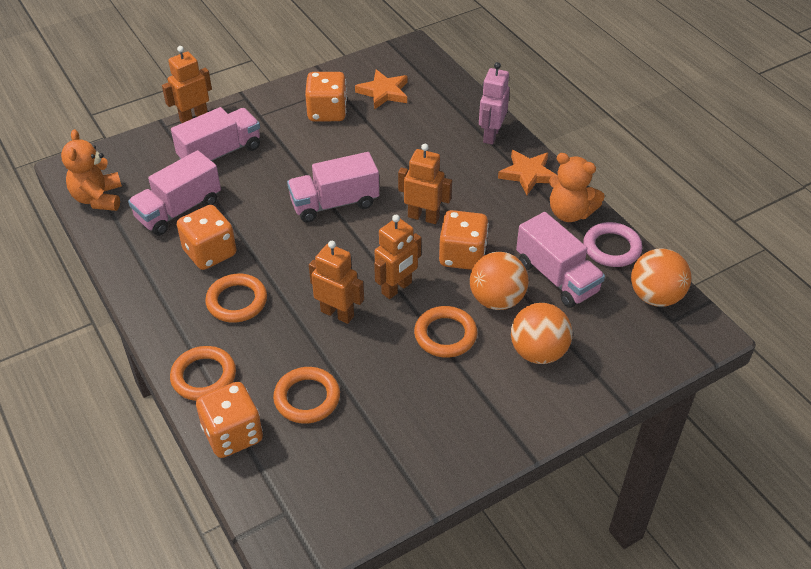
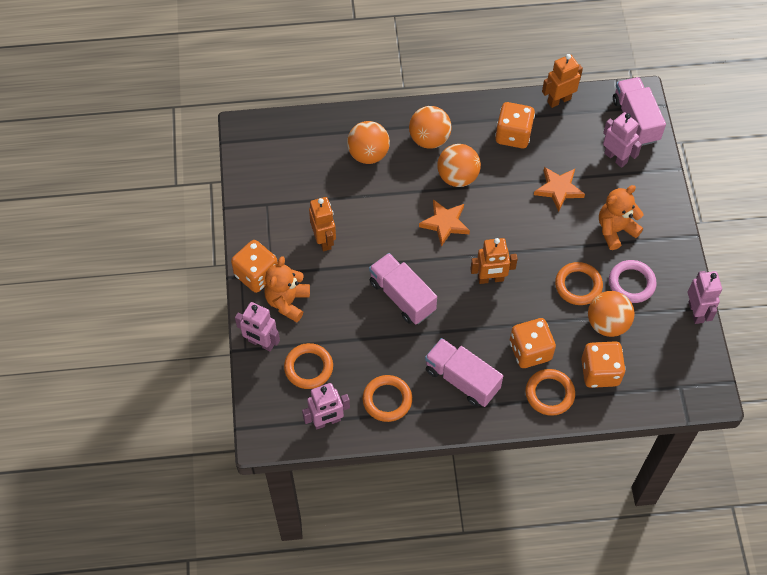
orange ball: 3 -> 4
orange robot: 4 -> 3
pink robot: 1 -> 4
pink truck: 4 -> 3

